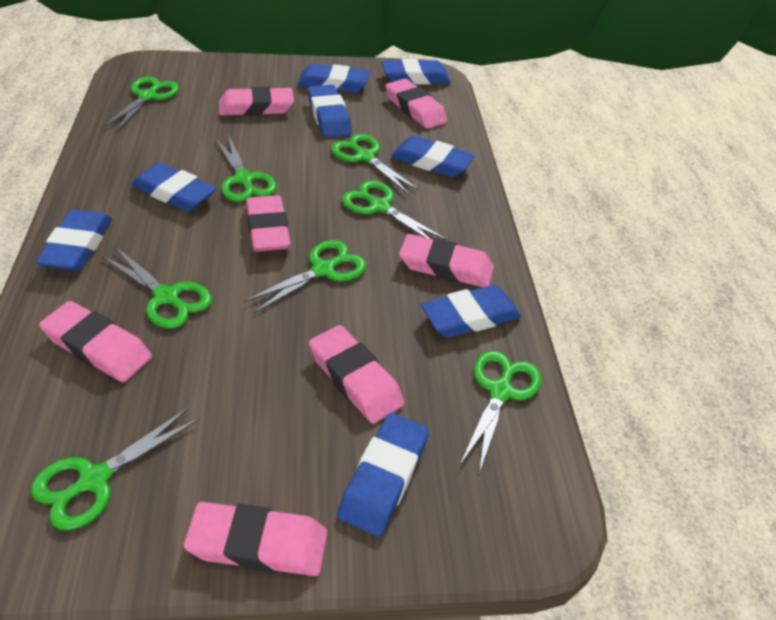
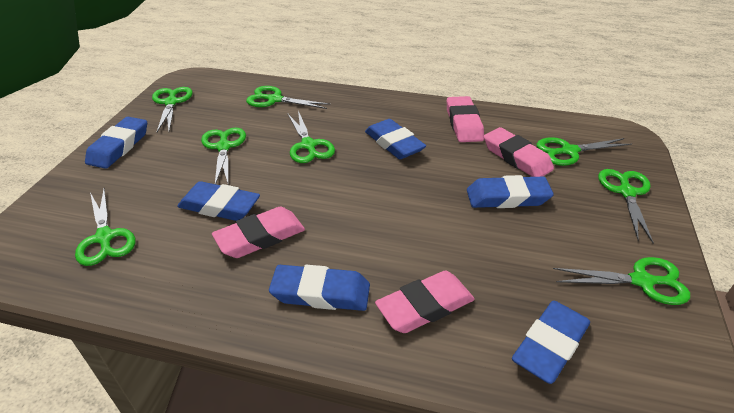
blue eraser: 8 -> 6
pink eraser: 7 -> 4

